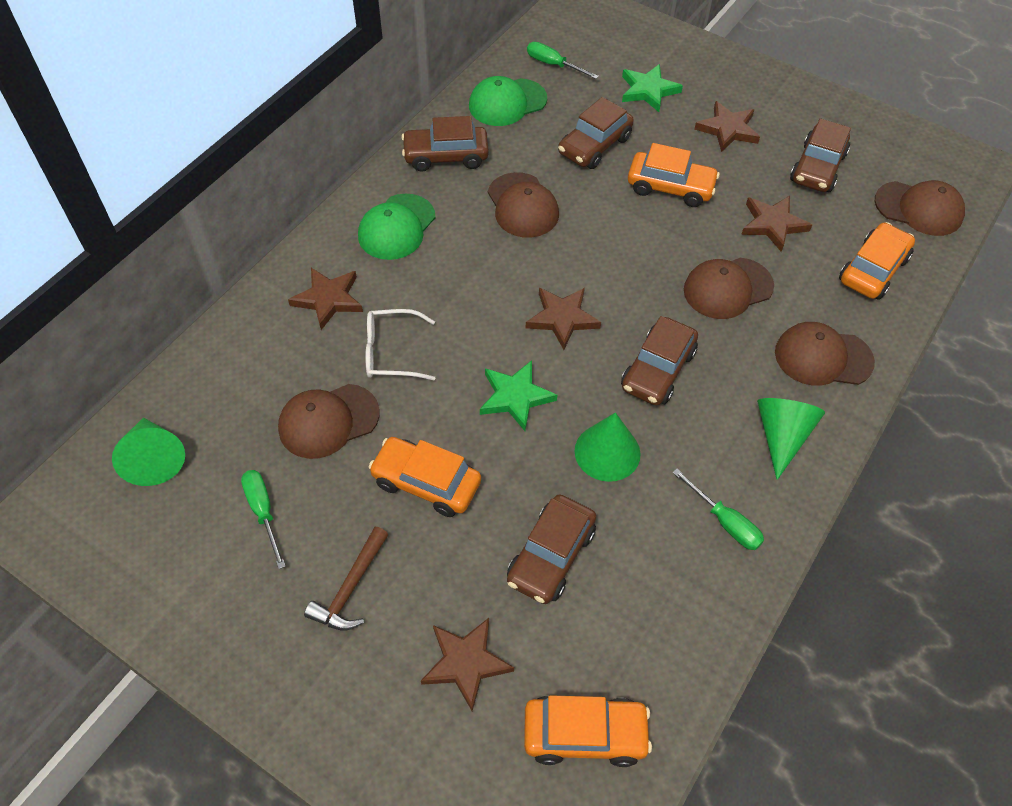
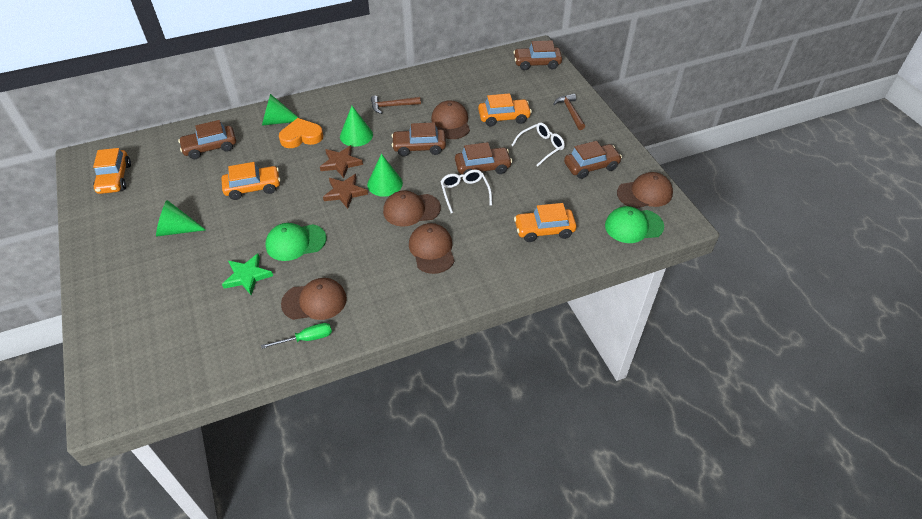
brown hammer: 1 -> 2
brown star: 5 -> 2
green cone: 3 -> 4
green screwdriver: 3 -> 1
green star: 2 -> 1
orange heart: 0 -> 1
white glasses: 1 -> 2

